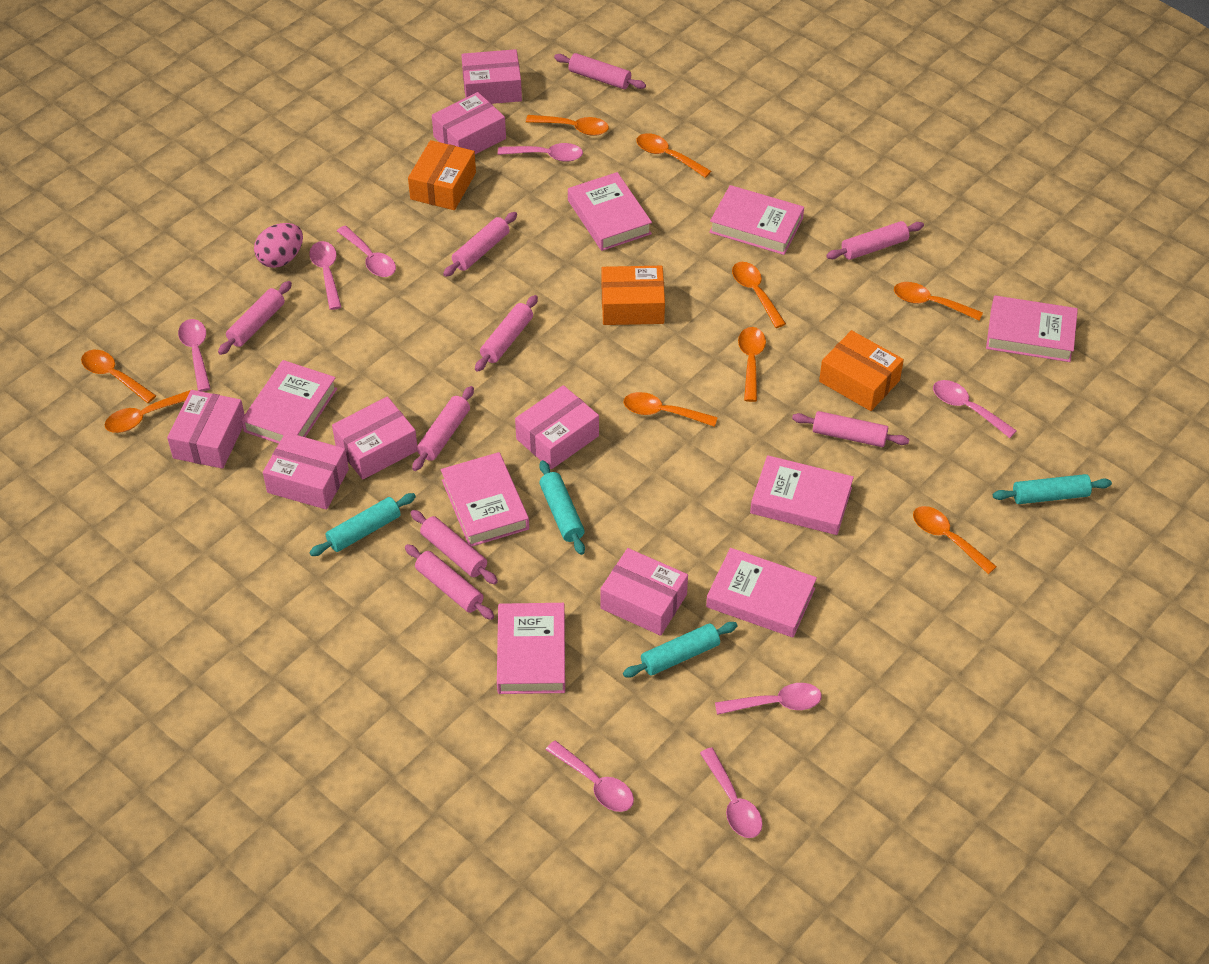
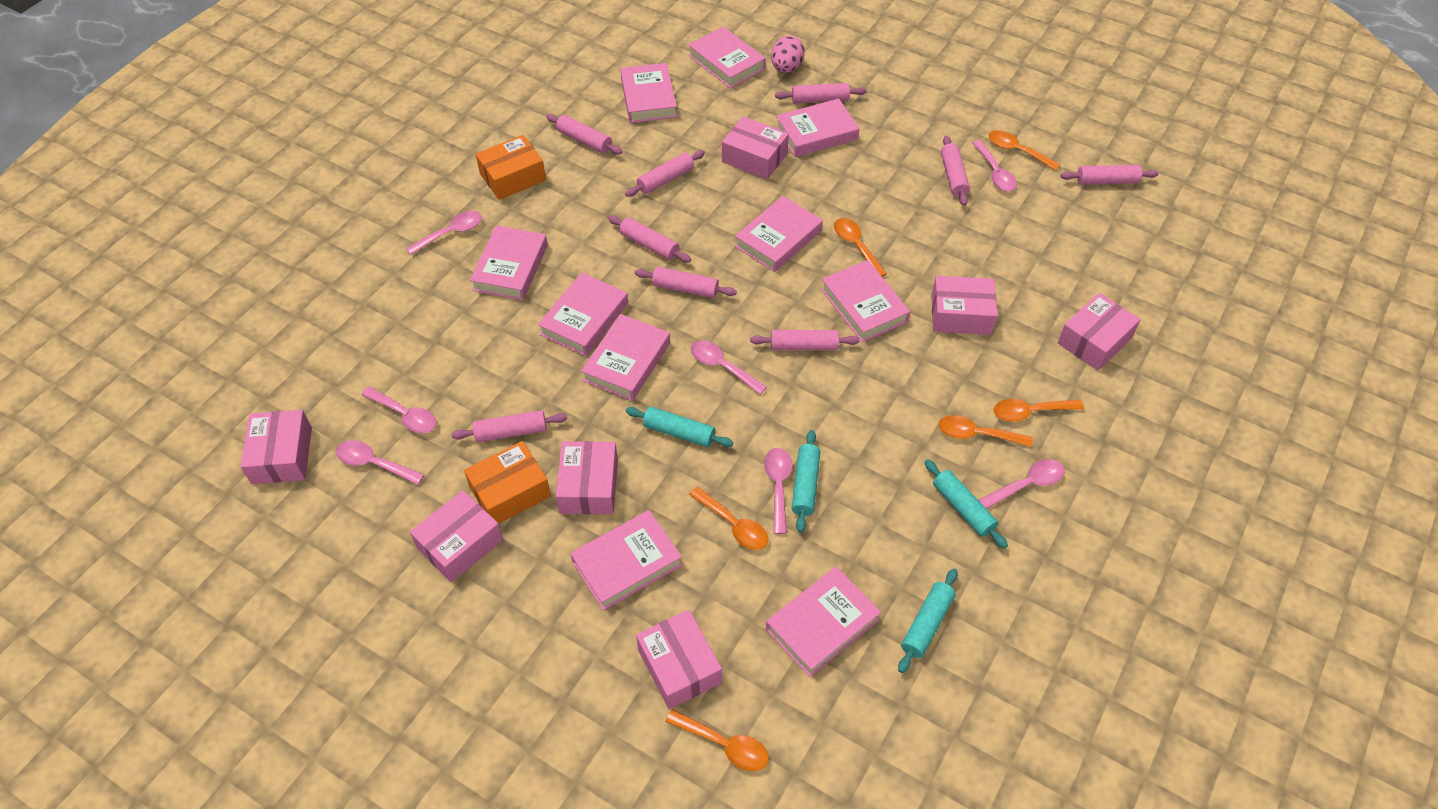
orange box: 3 -> 2
orange spoon: 9 -> 6
pink book: 8 -> 10
pink spoon: 8 -> 7

